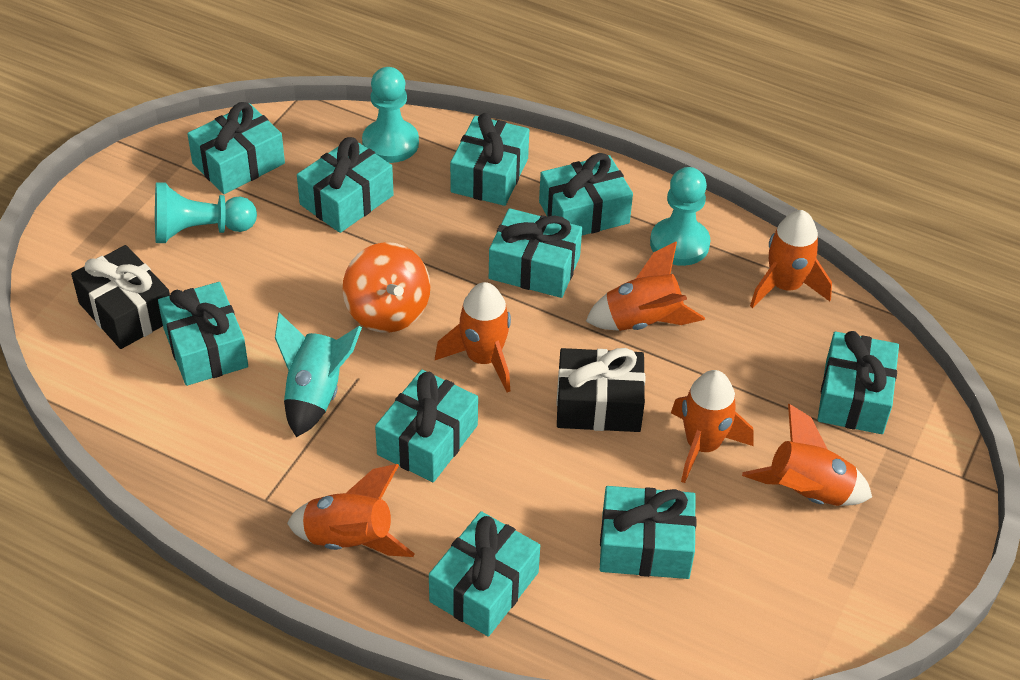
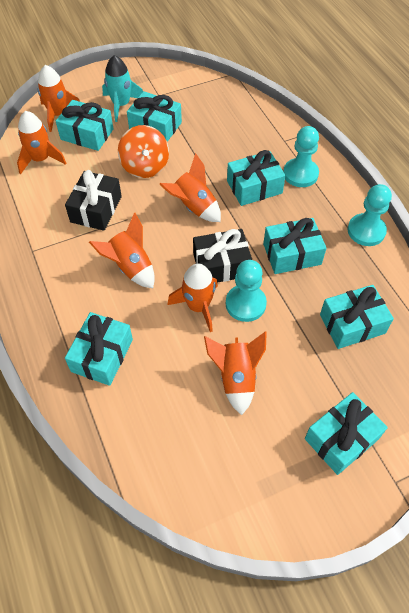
turquoise gift: 10 -> 7

